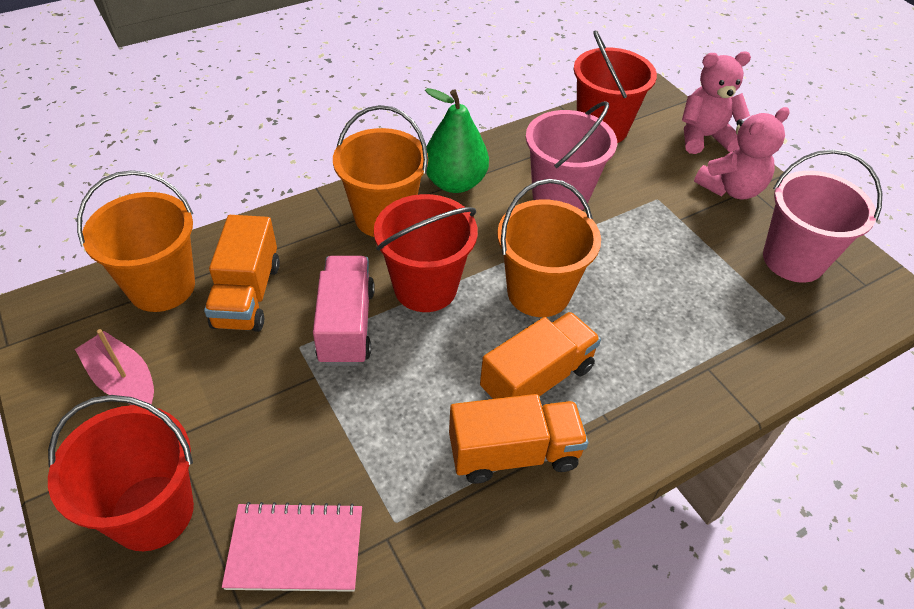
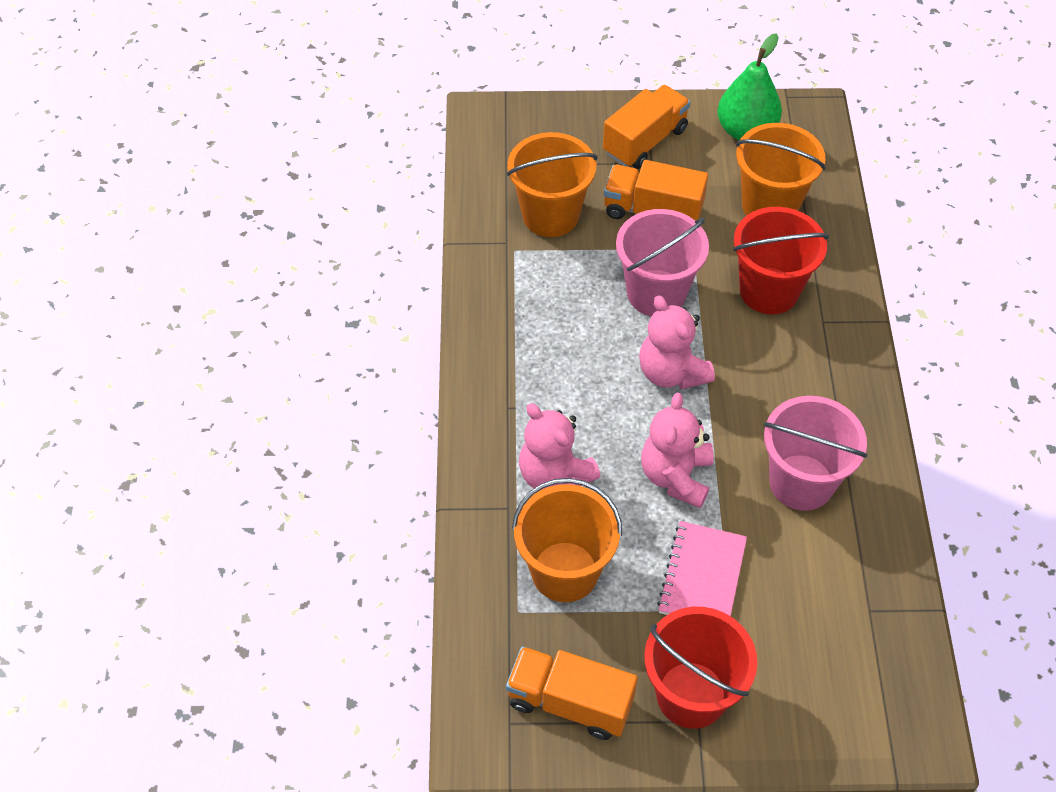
pink boat: 1 -> 0
pink teddy bear: 2 -> 3
pink truck: 1 -> 0
red bucket: 3 -> 2

